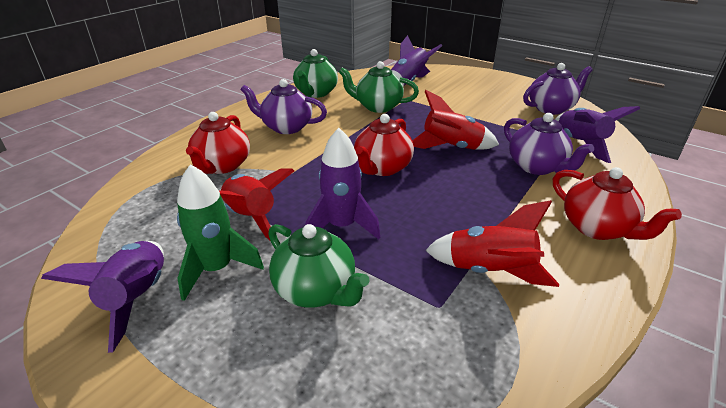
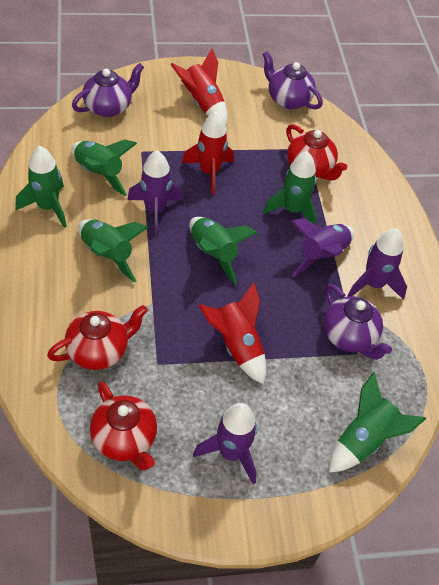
green rocket: 1 -> 6
green teapot: 3 -> 0

